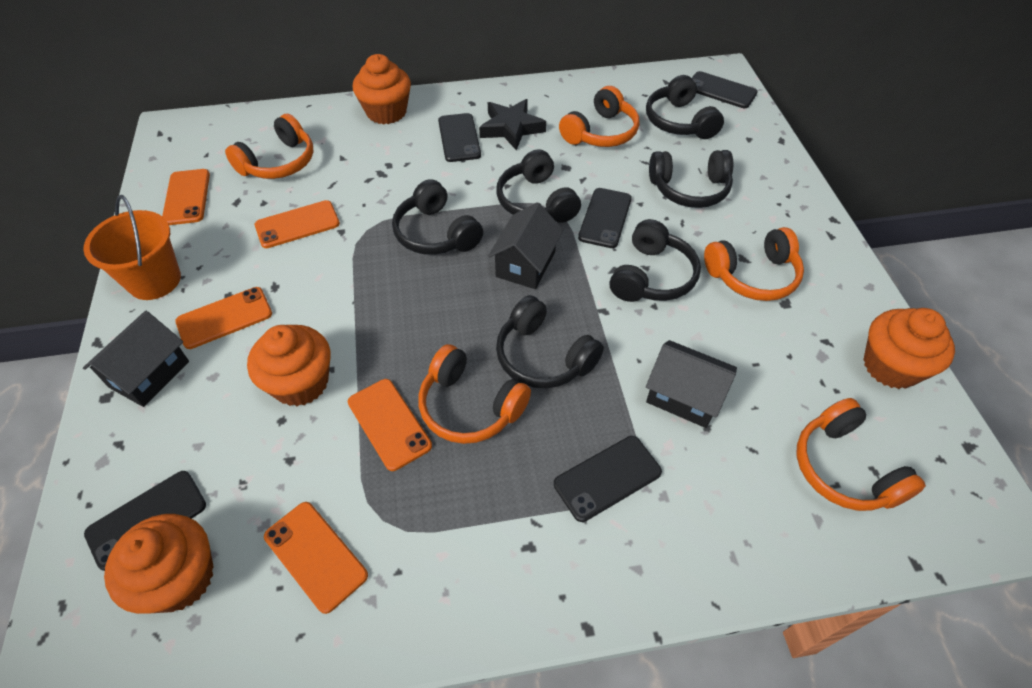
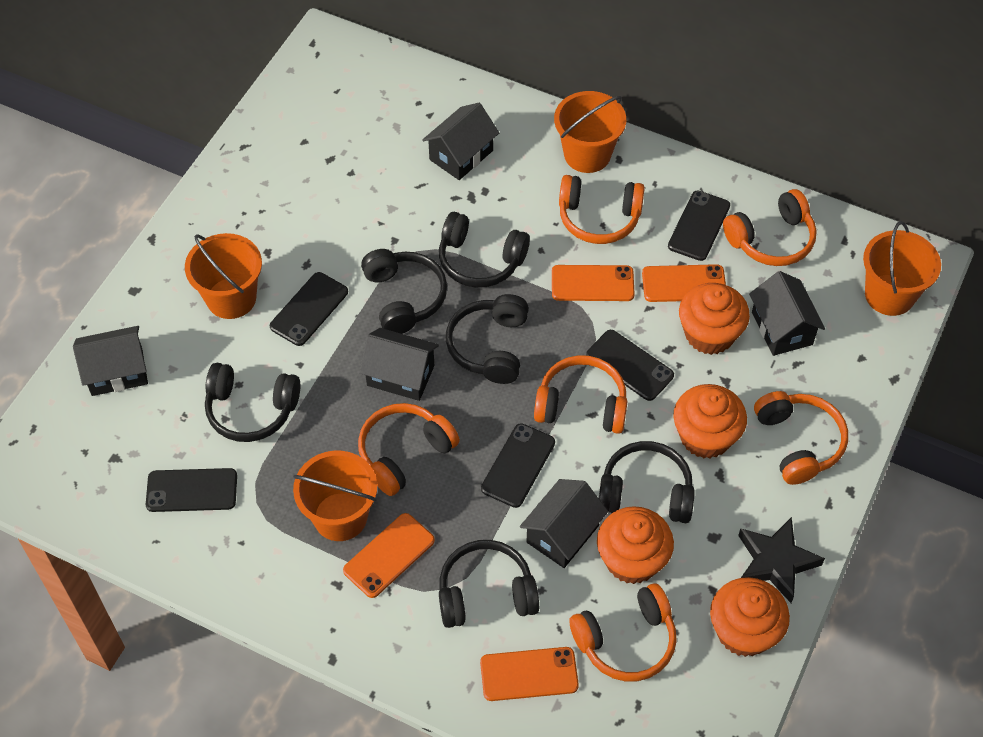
black house: 3 -> 5
orange bucket: 1 -> 4
orange headphones: 5 -> 6
orange phone: 5 -> 4

